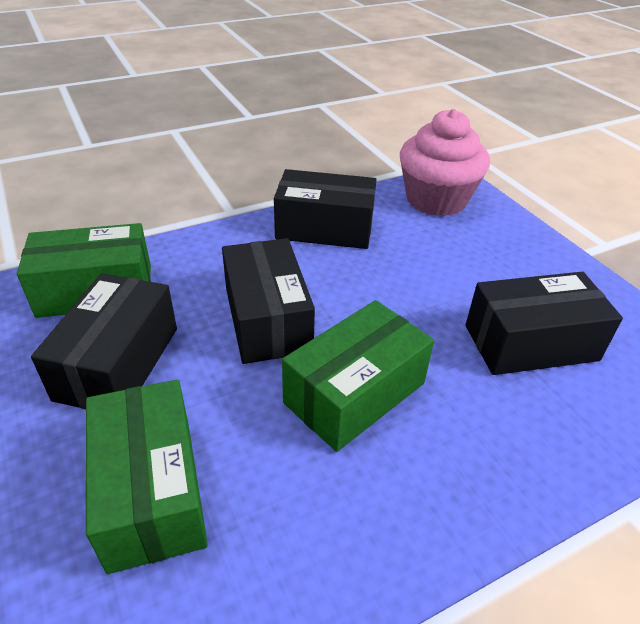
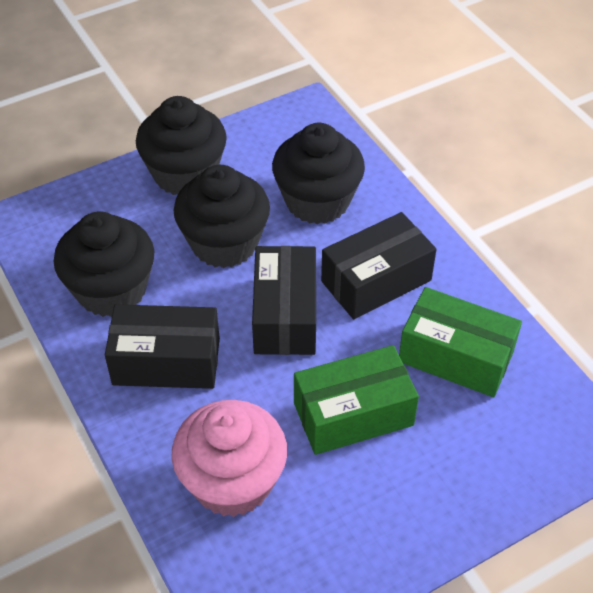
black box: 4 -> 3
black cupcake: 0 -> 4
green box: 3 -> 2

